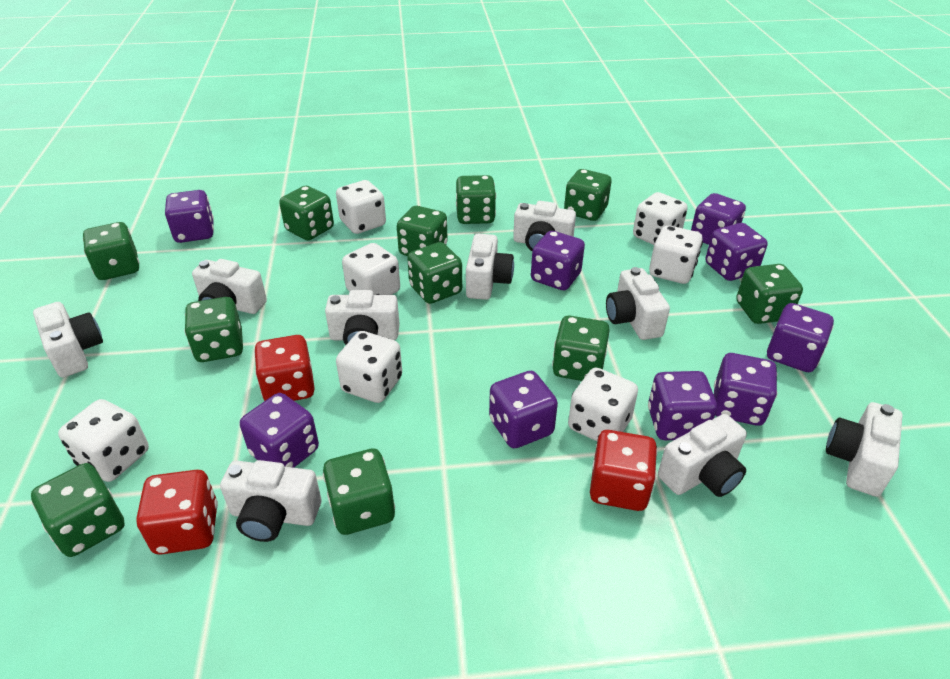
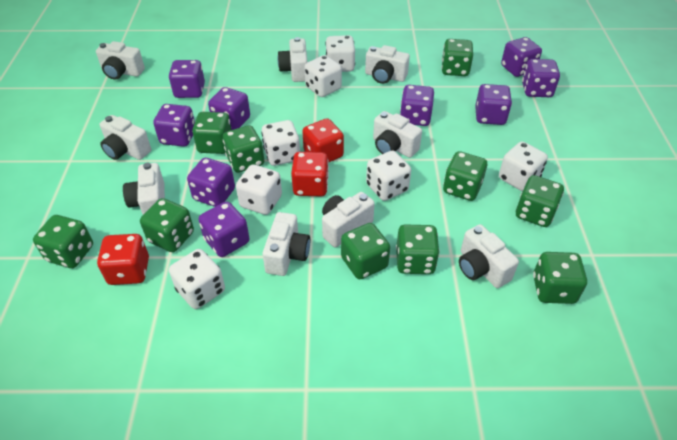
green dice: 11 -> 10

